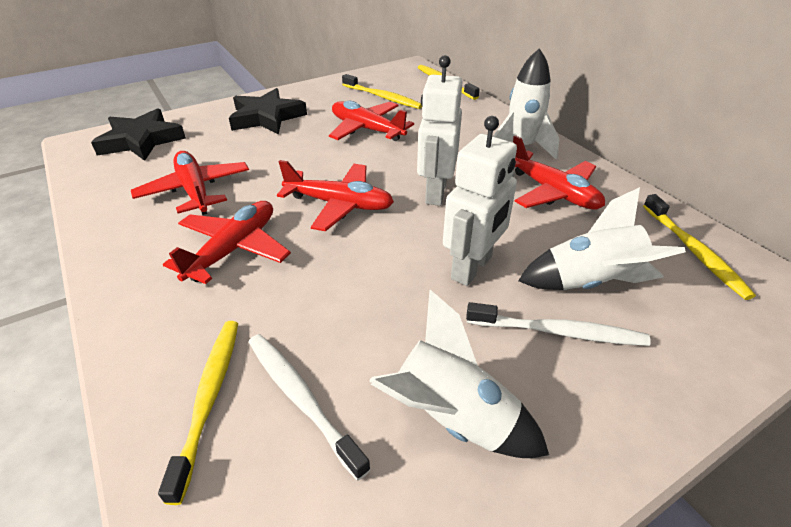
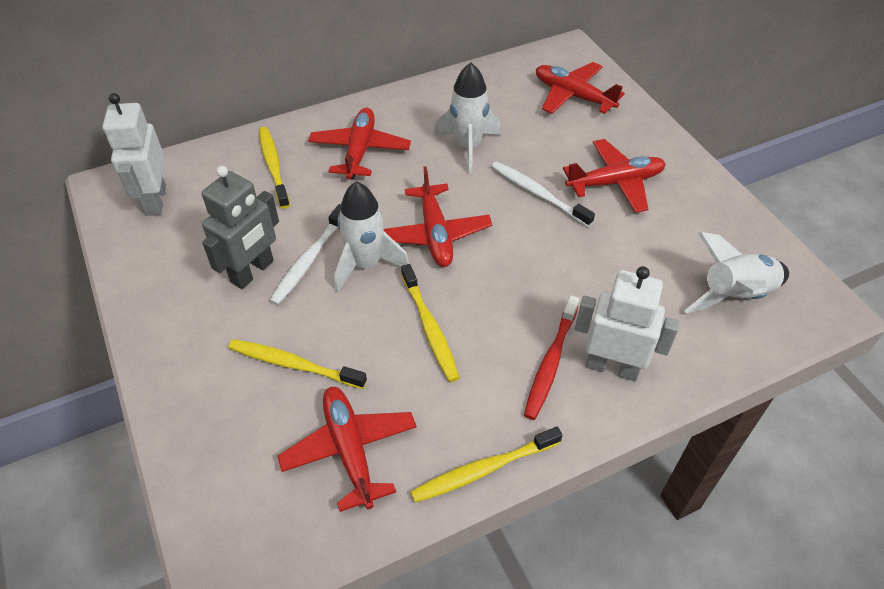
black star: 2 -> 0
grey robot: 0 -> 1
red toothbrush: 0 -> 1

